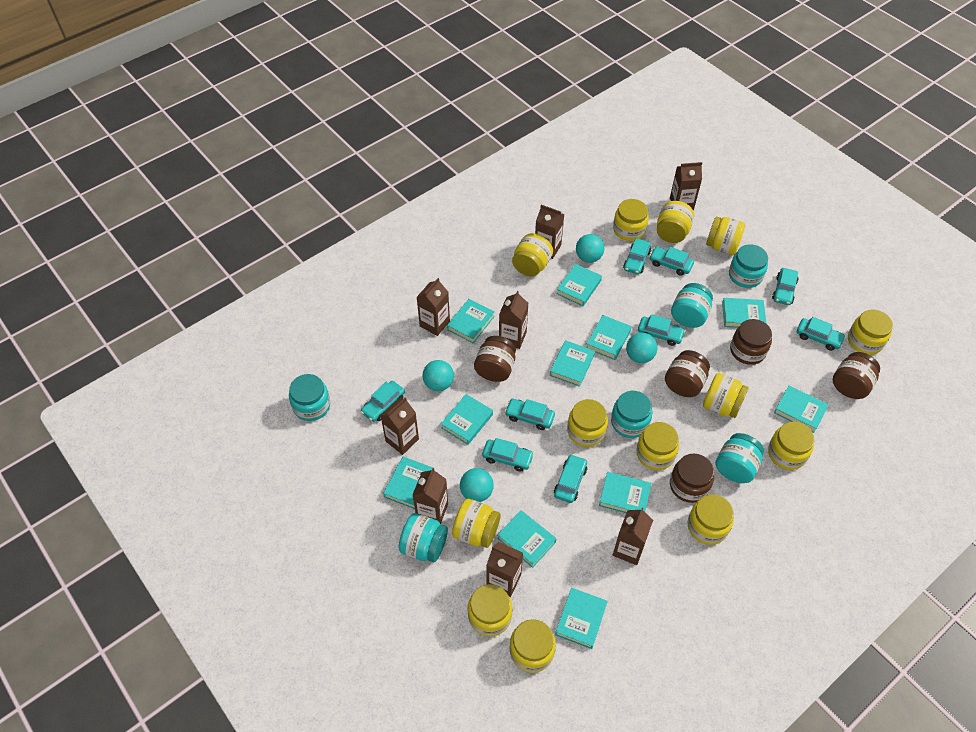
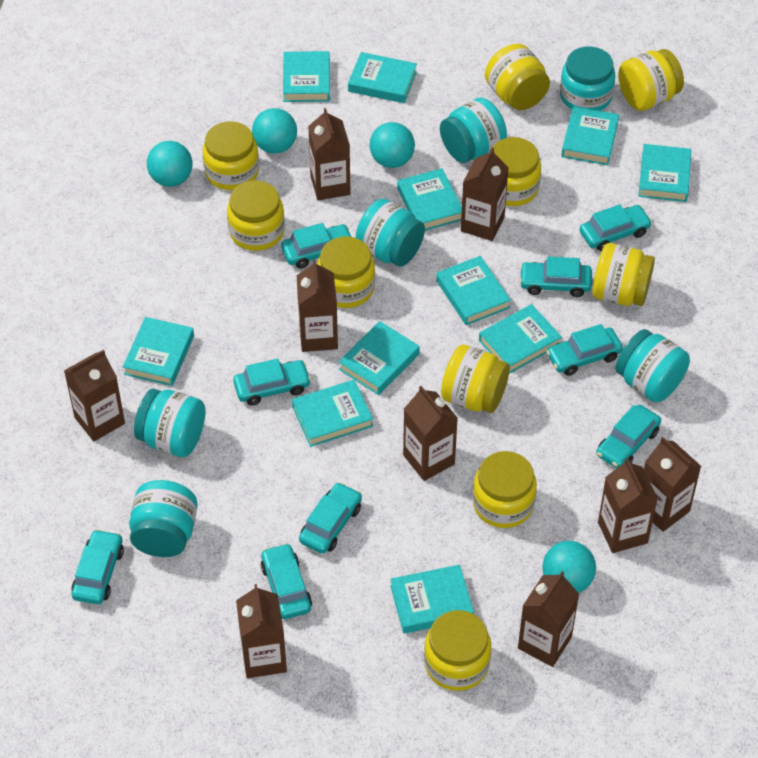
brown carton: 8 -> 9
brown jar: 5 -> 0
yellow jar: 13 -> 10

